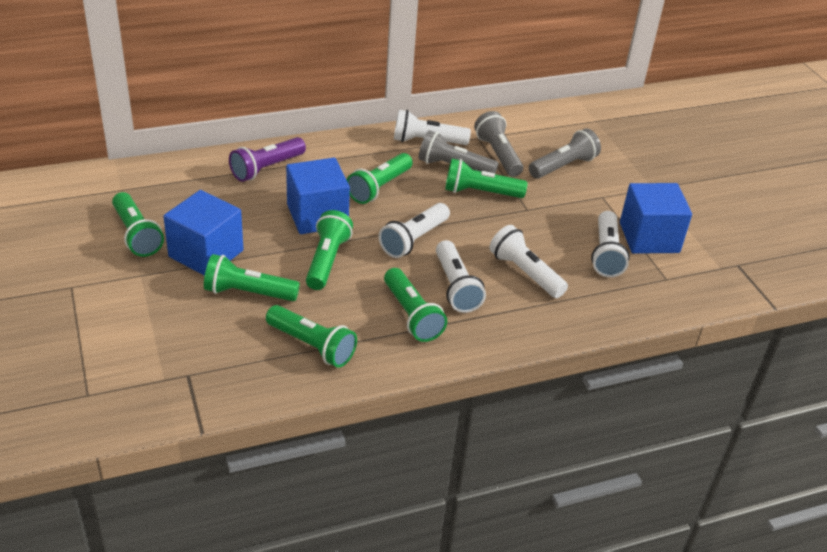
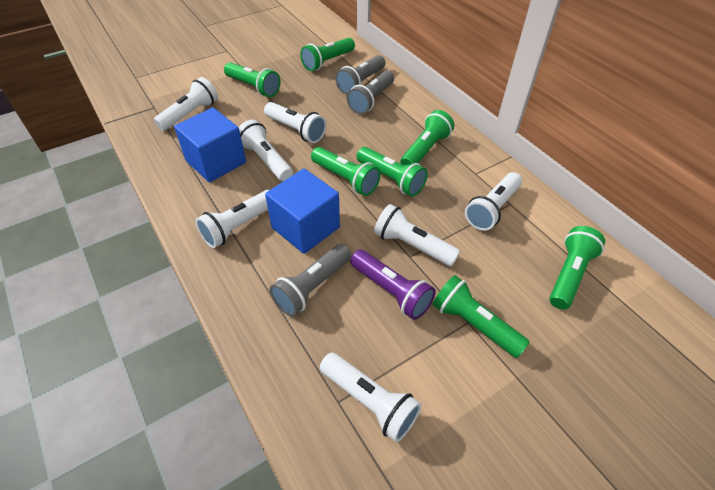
blue cube: 3 -> 2
white flashlight: 5 -> 7

